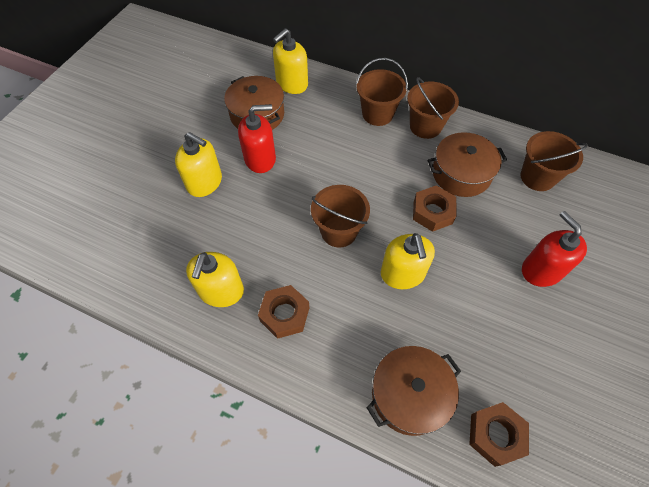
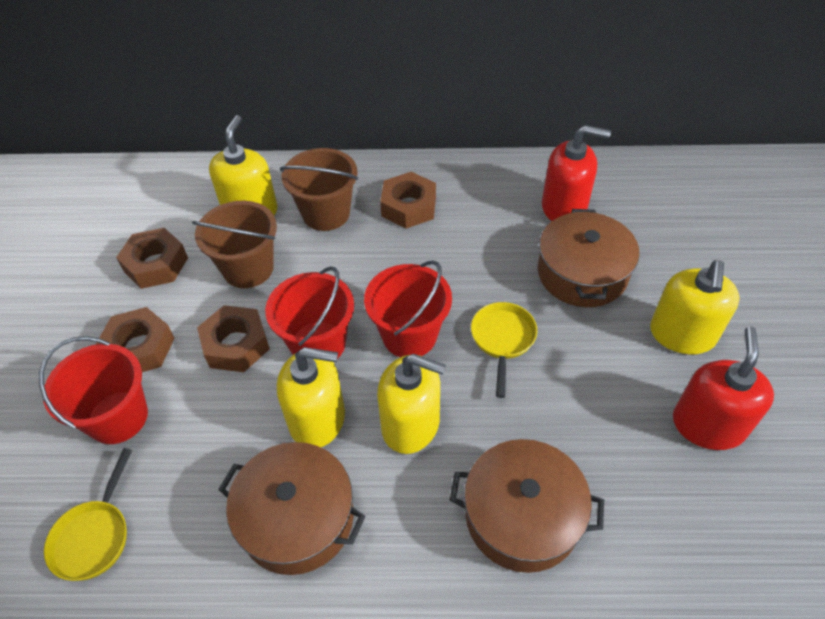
brown bucket: 4 -> 2
brown nut: 3 -> 4
red bucket: 0 -> 3
yellow pan: 0 -> 2

